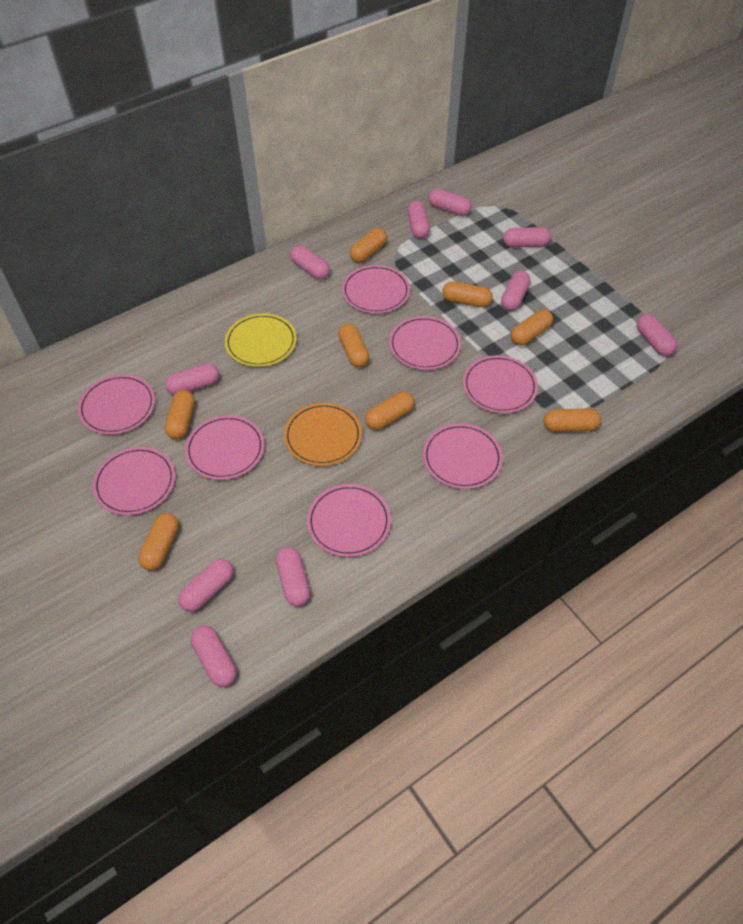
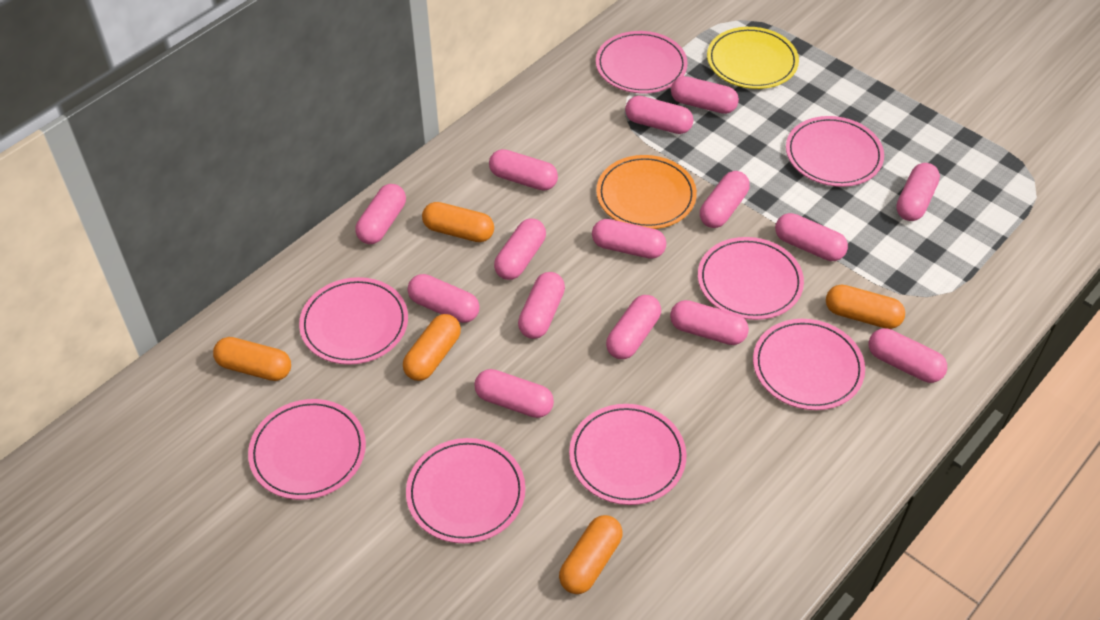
orange capsule: 8 -> 5
pink capsule: 10 -> 15

